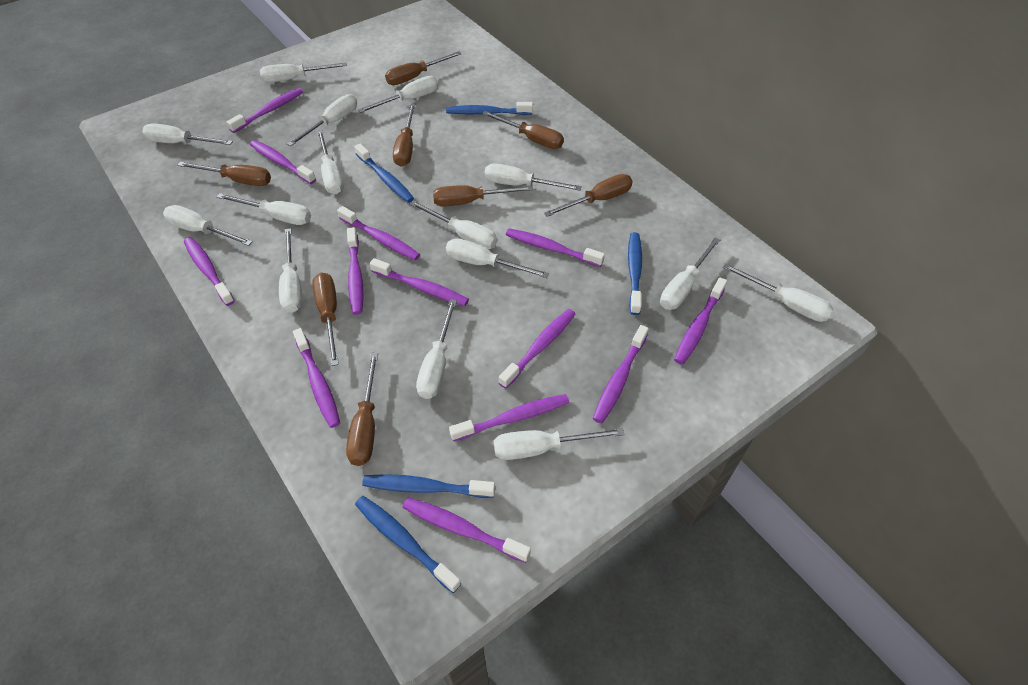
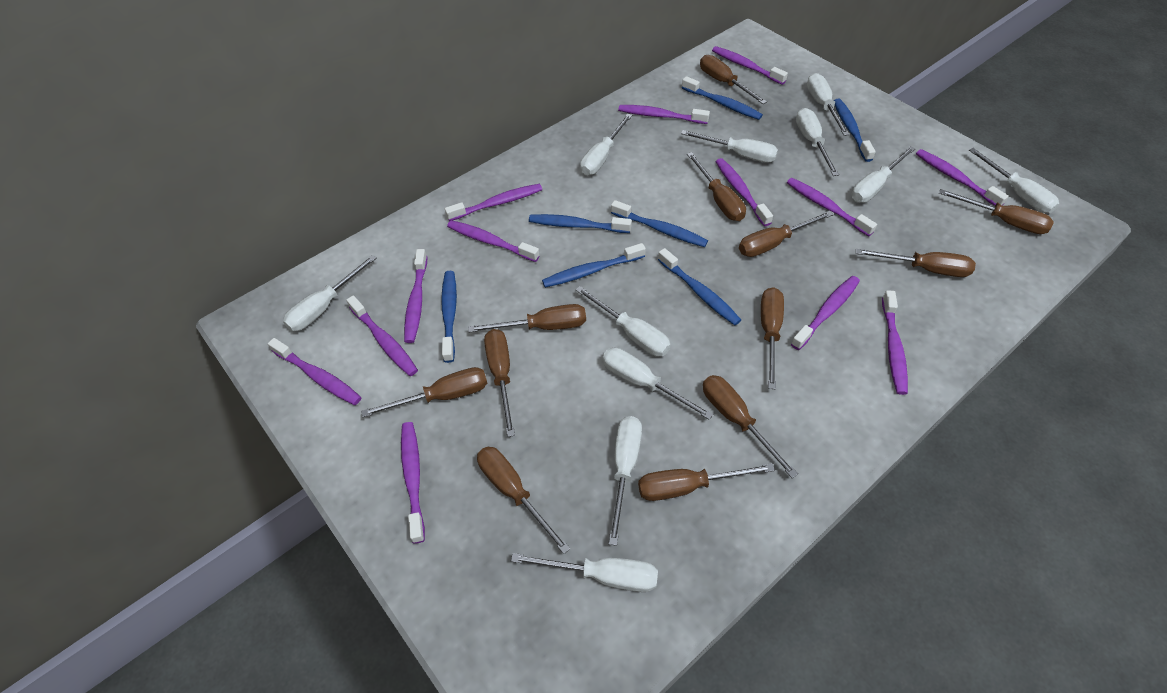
blue toothbrush: 5 -> 7
brown screwdriver: 8 -> 12
white screwdriver: 15 -> 11

